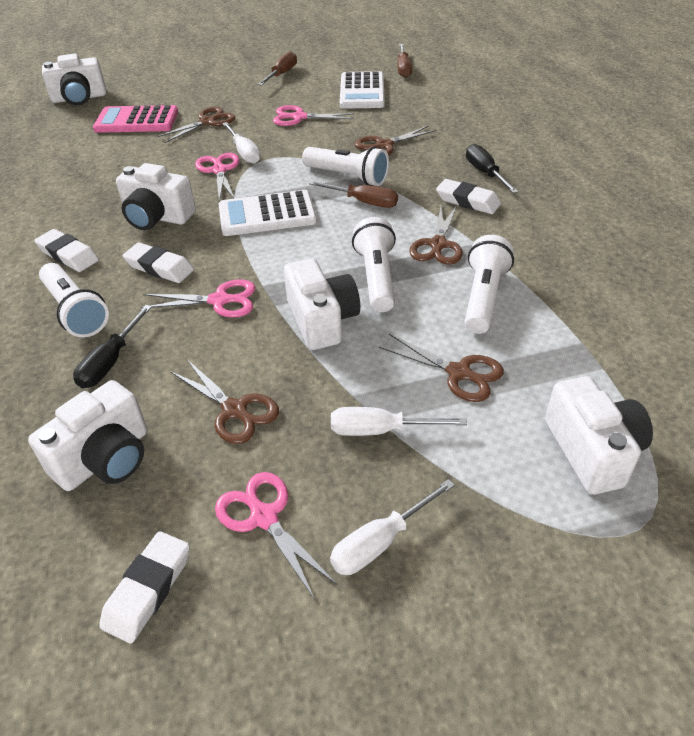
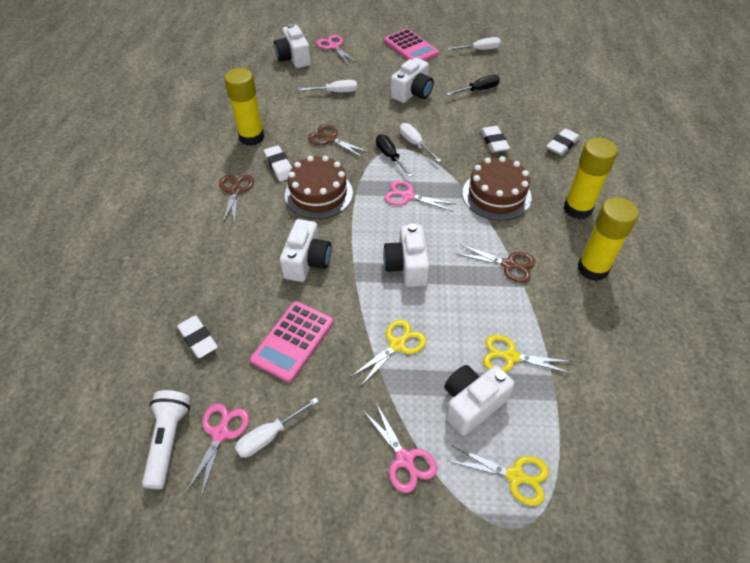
brown cake: 0 -> 2
brown scissors: 5 -> 3
brown screwdriver: 3 -> 0
pink calculator: 1 -> 2
white calculator: 2 -> 0
white flashlight: 4 -> 1
white screwdriver: 3 -> 4
yellow glue stick: 0 -> 3
yellow scissors: 0 -> 3

